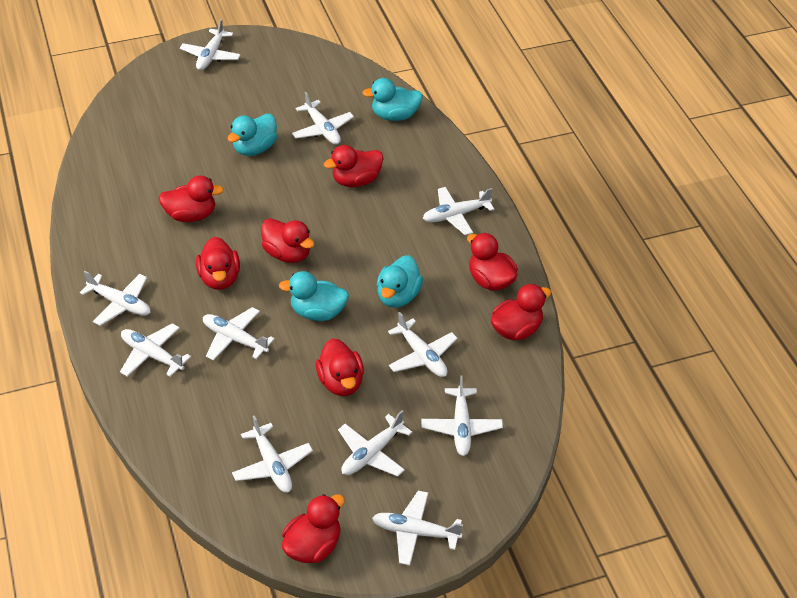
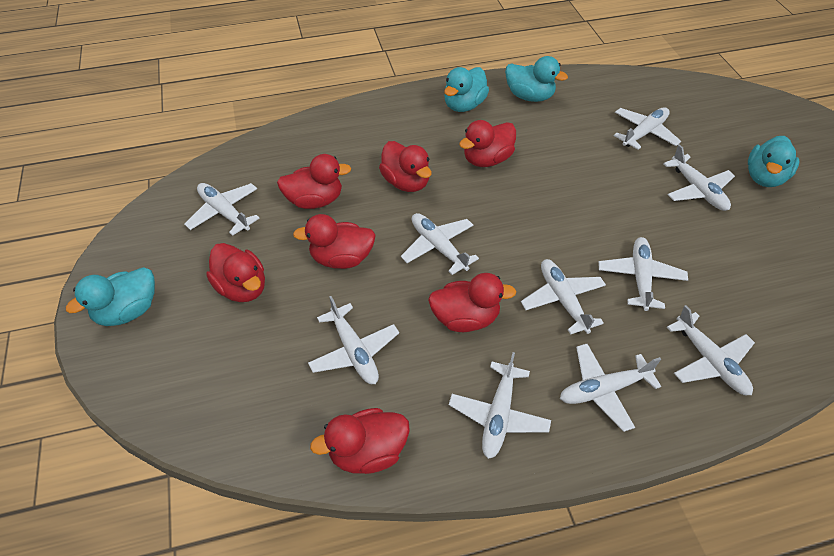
red duck: 8 -> 7
white plane: 11 -> 10

